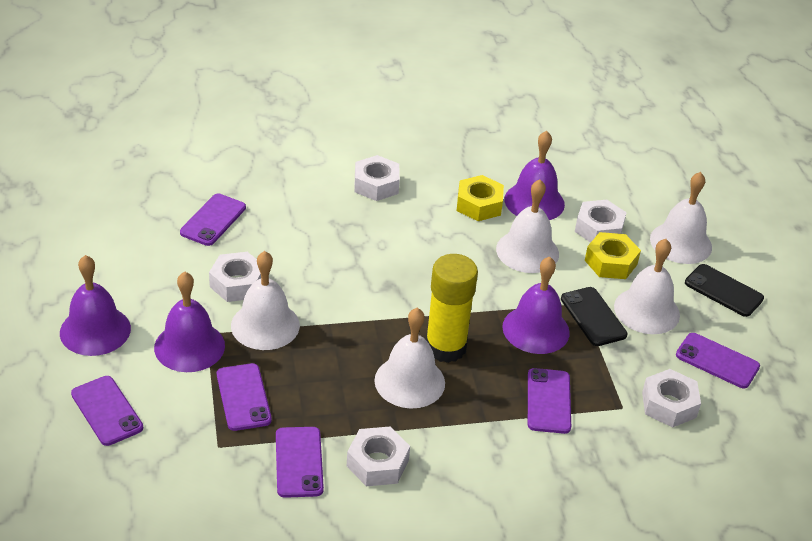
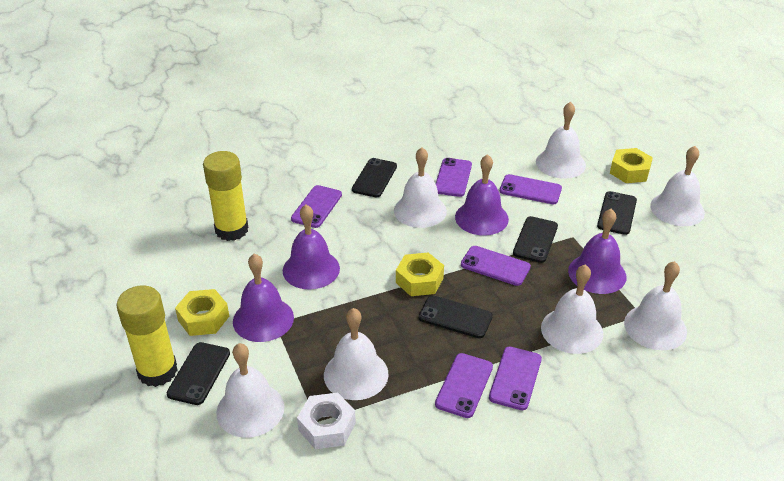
black phone: 2 -> 5
white bell: 5 -> 7
white nut: 5 -> 1
yellow glue stick: 1 -> 2
yellow nut: 2 -> 3

